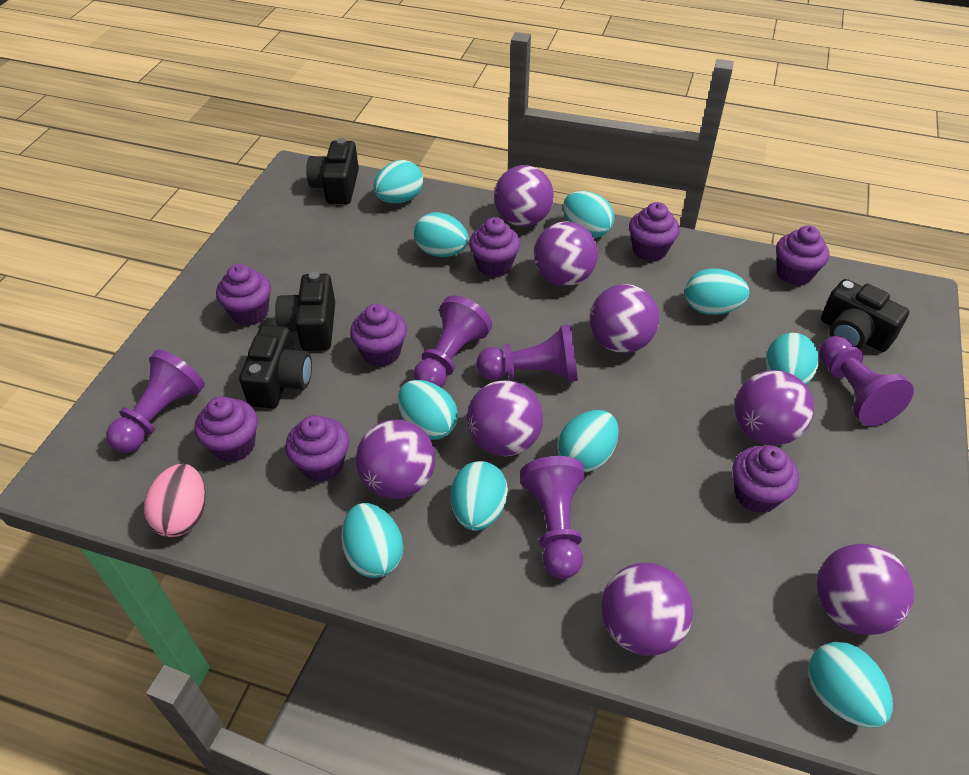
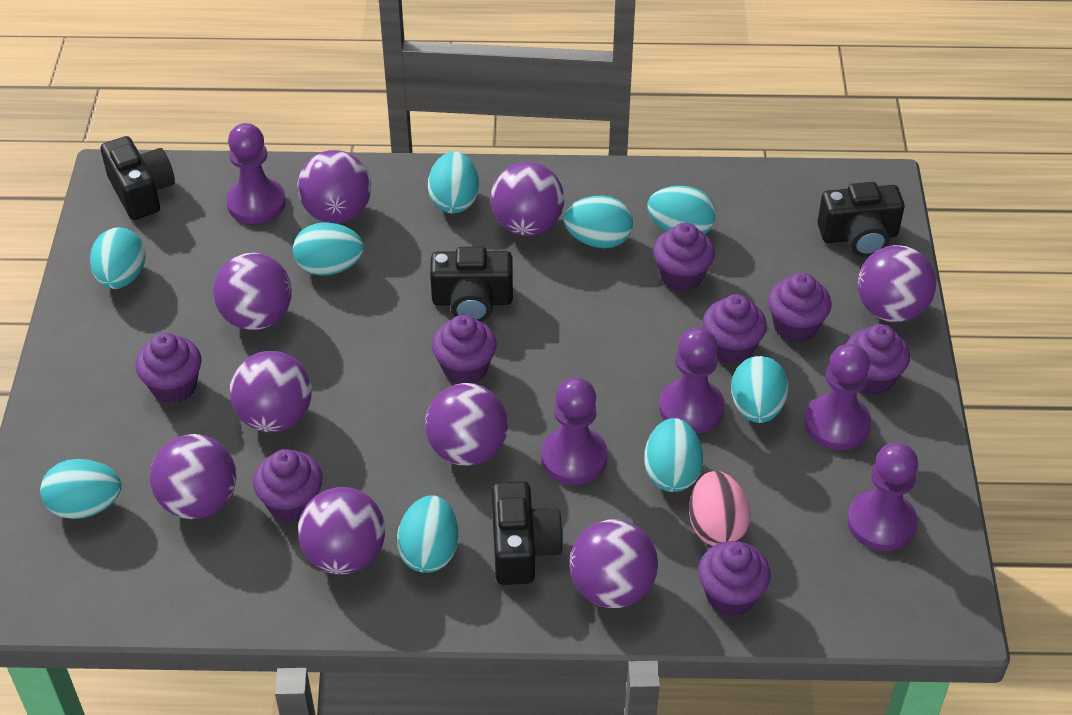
purple ball: 8 -> 9
turquoise egg: 10 -> 9

